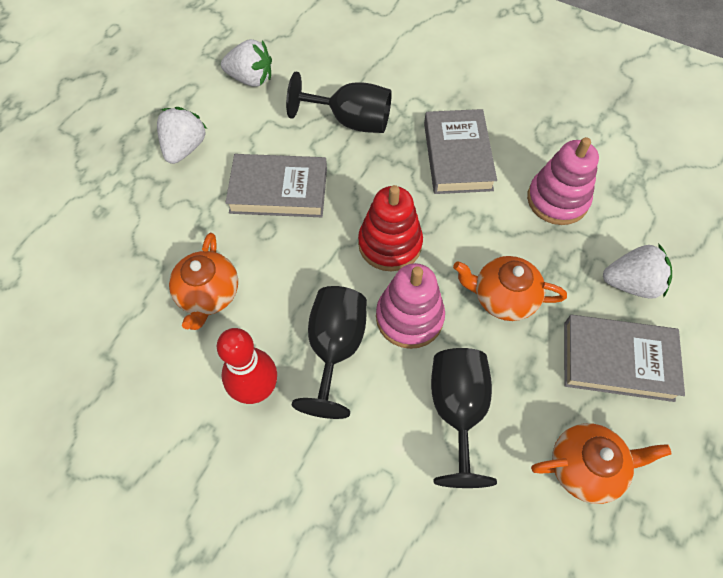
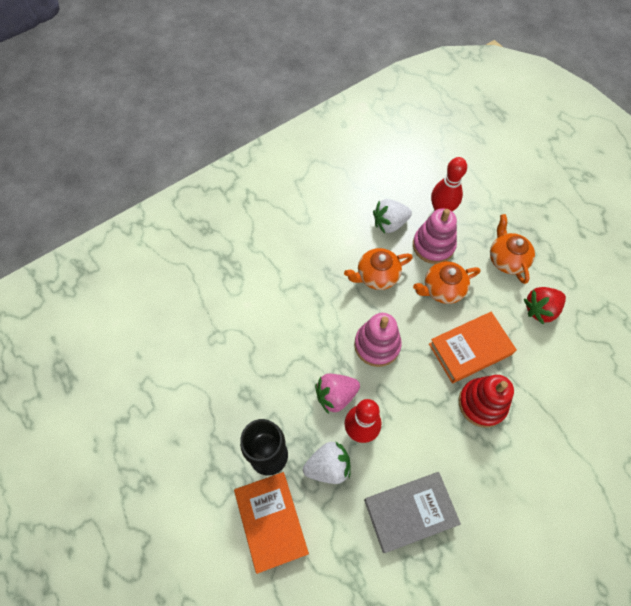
black goblet: 3 -> 1
grey book: 3 -> 1
orange book: 0 -> 2
pink strawberry: 0 -> 1
red bowling pin: 1 -> 2
red strawberry: 0 -> 1
white strawberry: 3 -> 2

